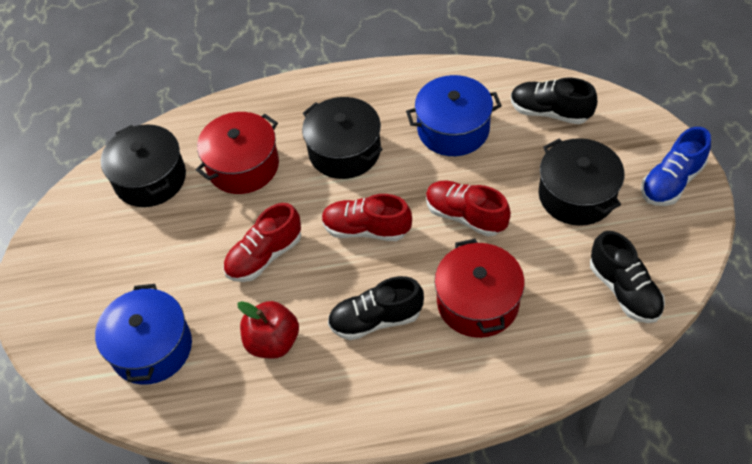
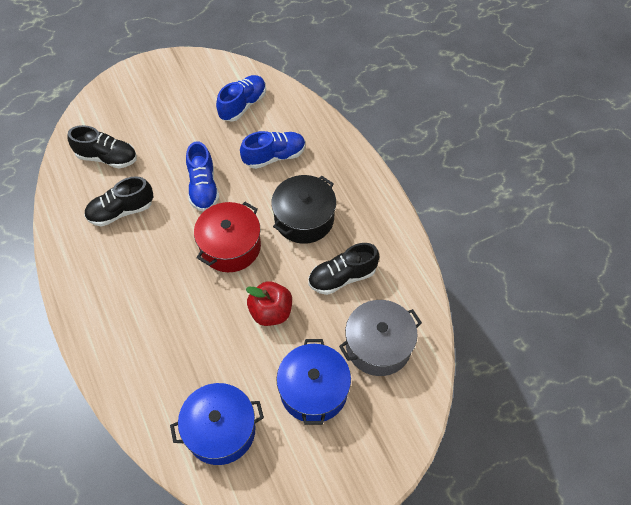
black pot: 3 -> 1
blue shoe: 1 -> 3
grey pot: 0 -> 1
red pot: 2 -> 1
red shoe: 3 -> 0

